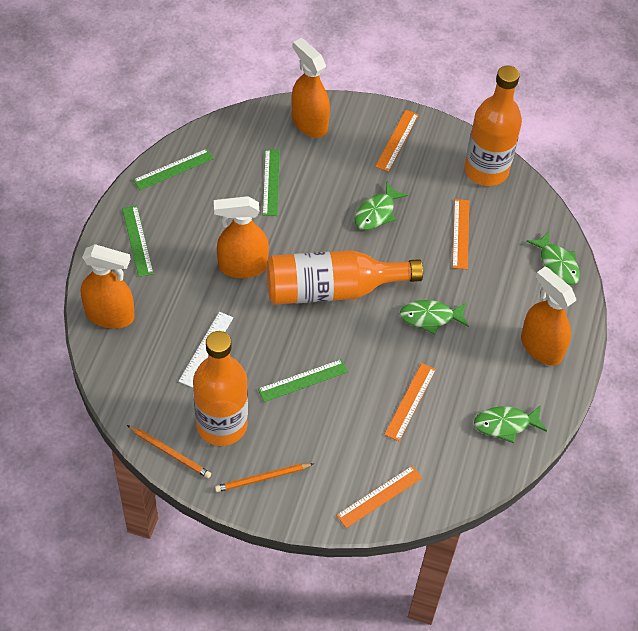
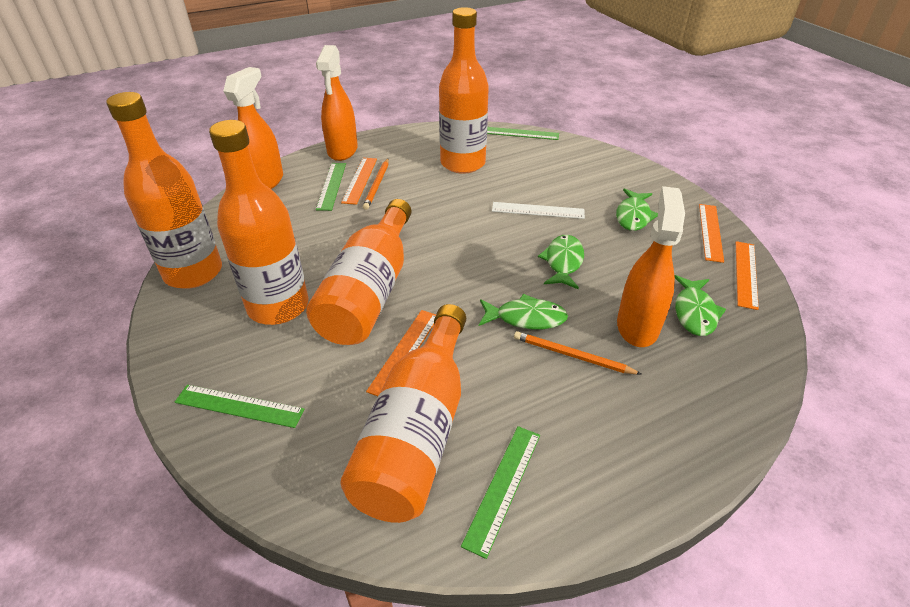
orange bottle: 3 -> 5
orange spray bottle: 4 -> 3

